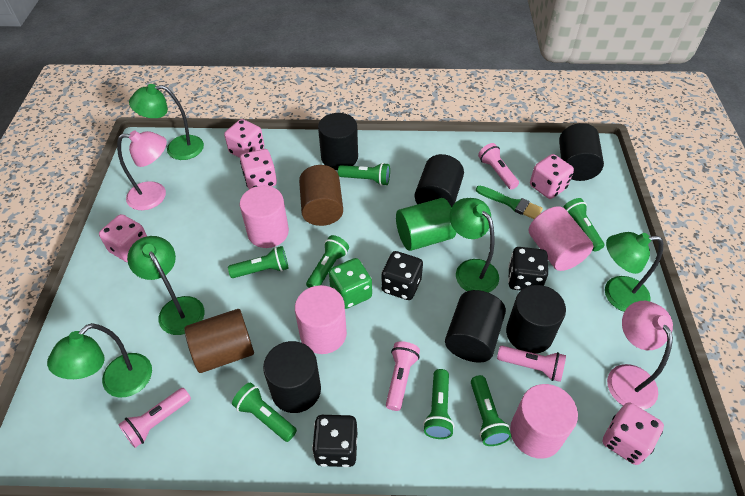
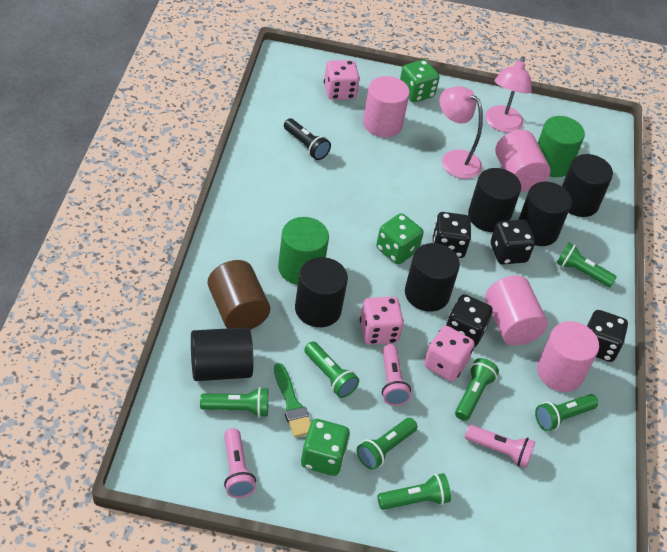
black dice: 3 -> 4
black flashlight: 0 -> 1
brown cylinder: 2 -> 1
green cylinder: 1 -> 2
green dice: 1 -> 3
green lamp: 5 -> 0
pink dice: 5 -> 3
pink flashlight: 4 -> 3

